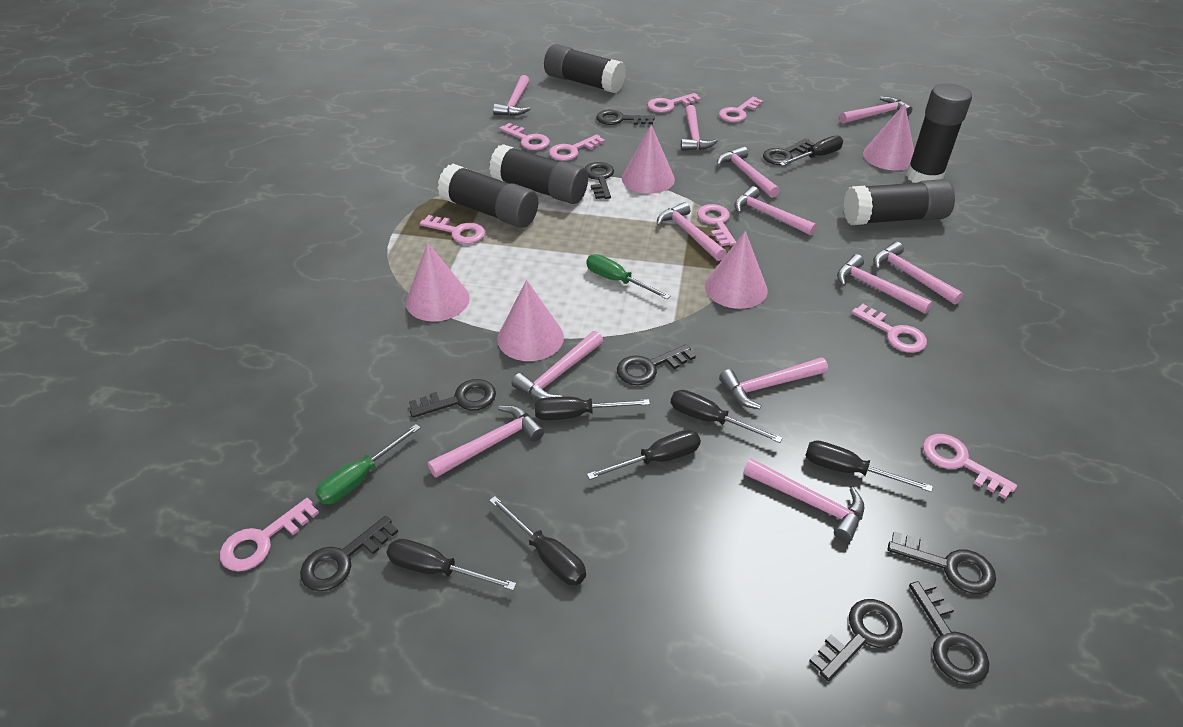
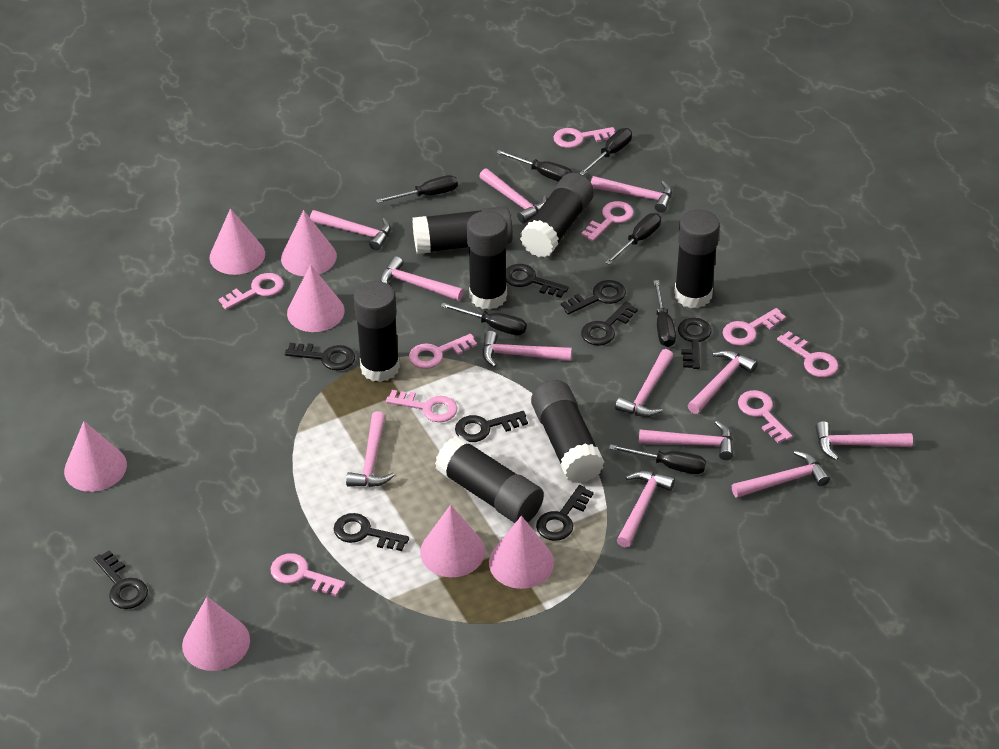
black glue stick: 5 -> 7
green screwdriver: 2 -> 0
pink cone: 5 -> 7

